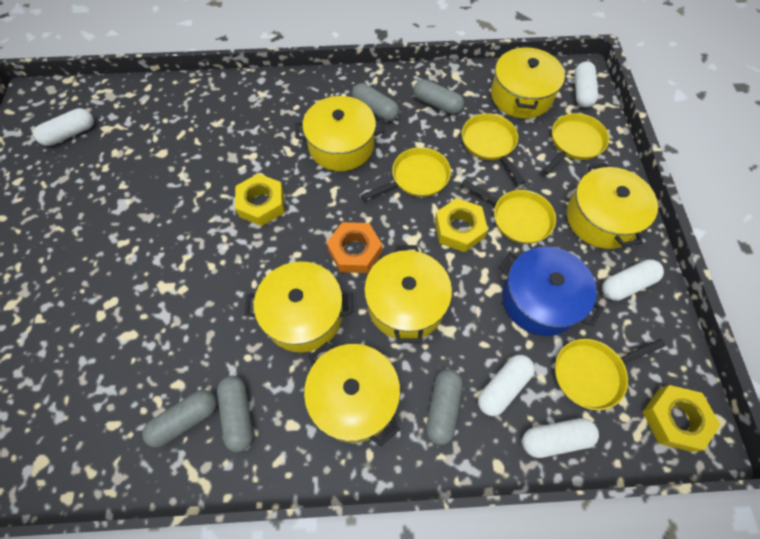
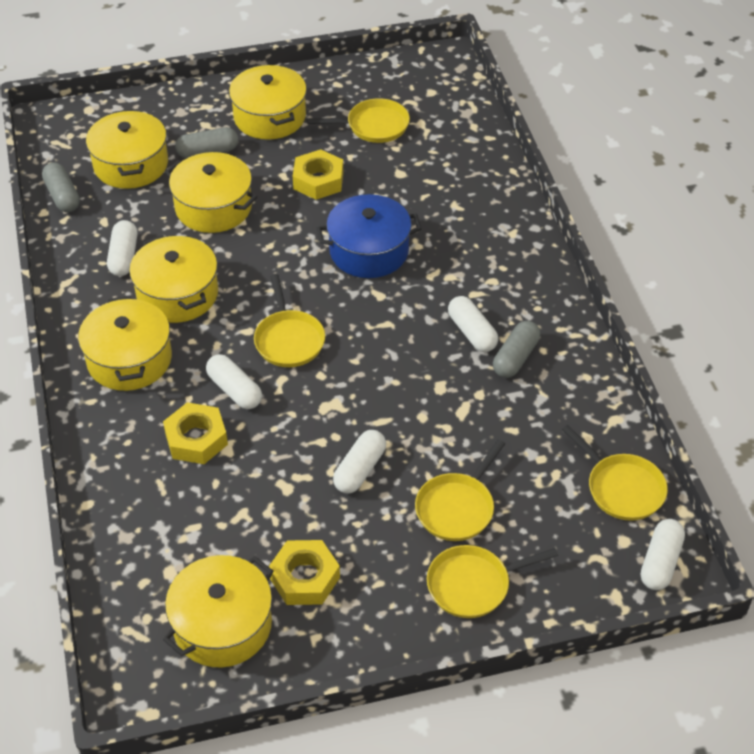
grey capsule: 5 -> 3
orange nut: 1 -> 0

